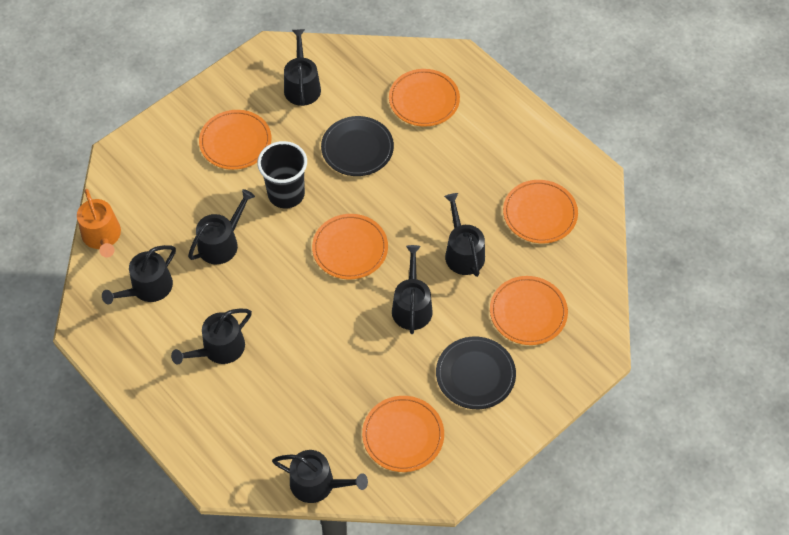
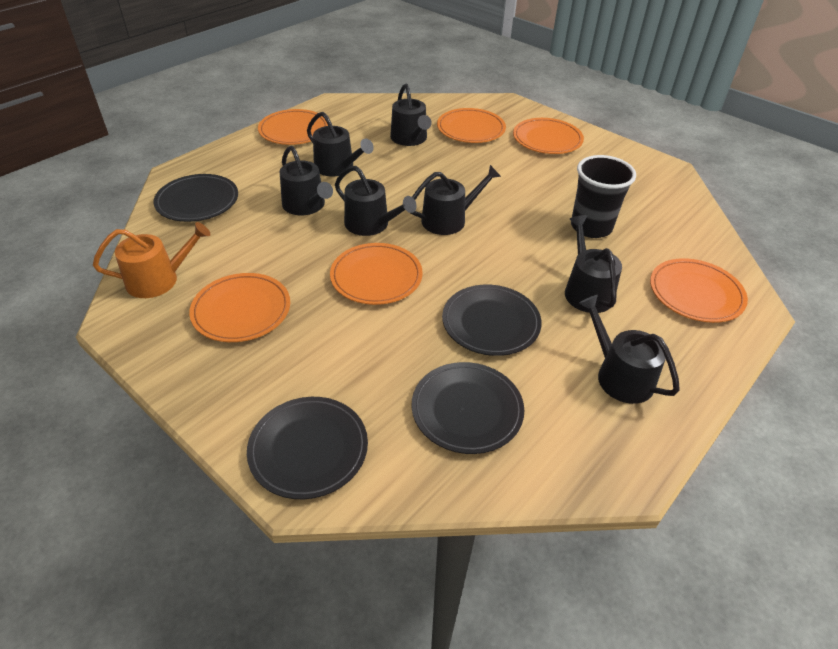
black plate: 2 -> 4

